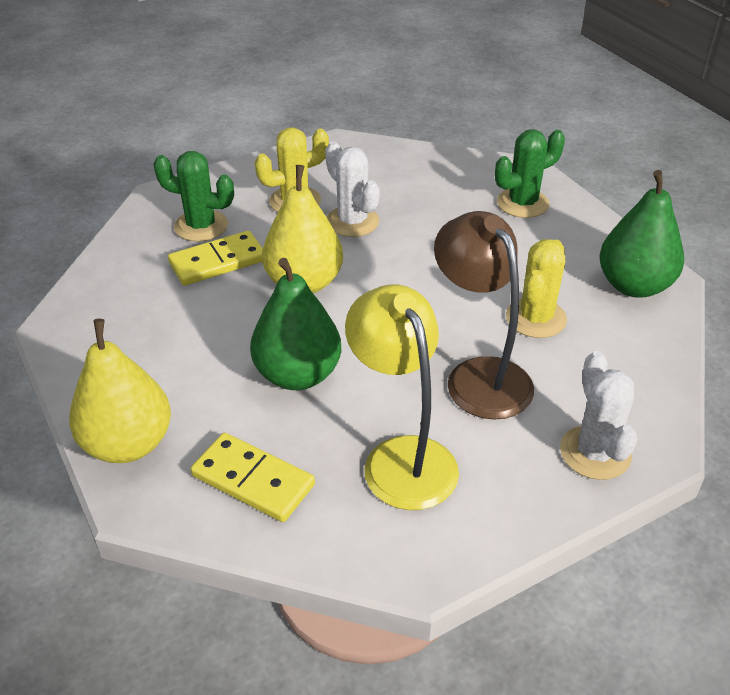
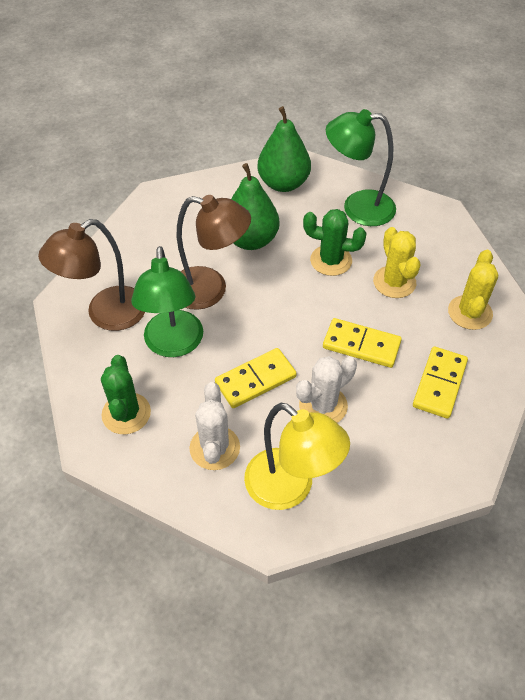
brown lamp: 1 -> 2
green lamp: 0 -> 2
yellow domino: 2 -> 3
yellow pear: 2 -> 0

